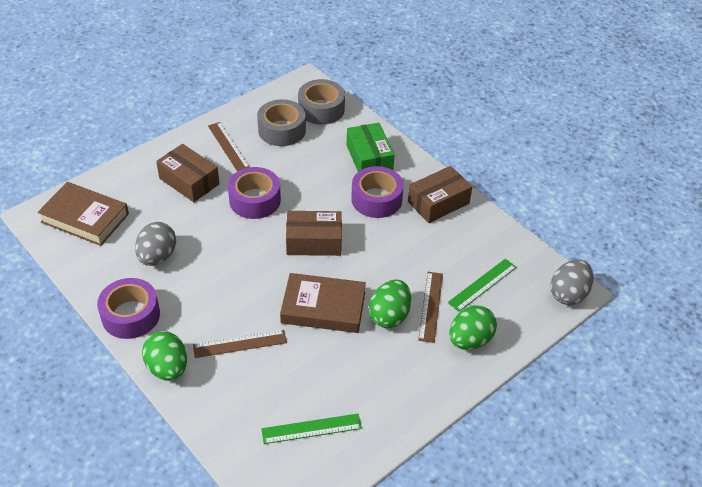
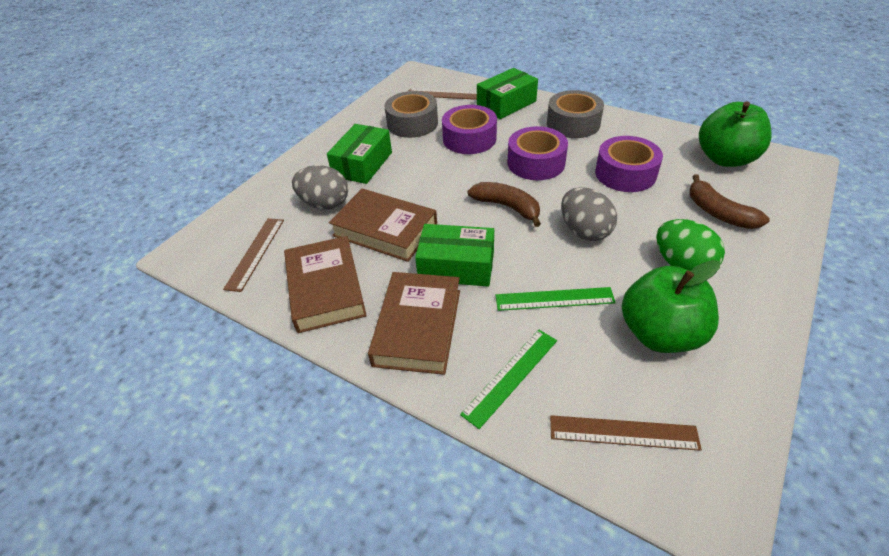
brown banana: 0 -> 2
brown book: 2 -> 3
brown box: 3 -> 0
green apple: 0 -> 2
green box: 1 -> 3
green egg: 3 -> 1

